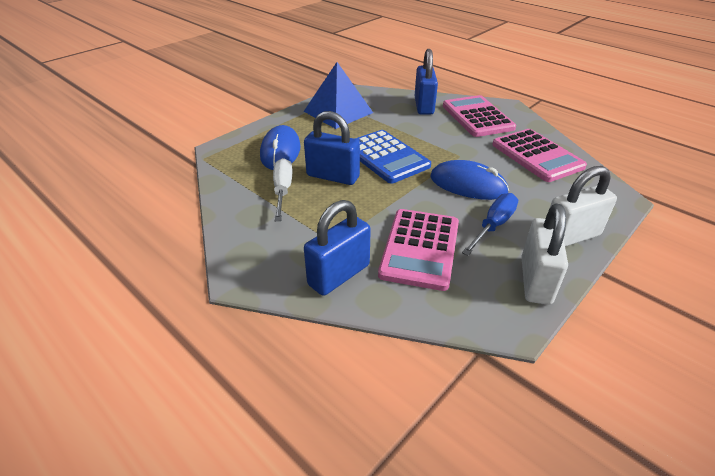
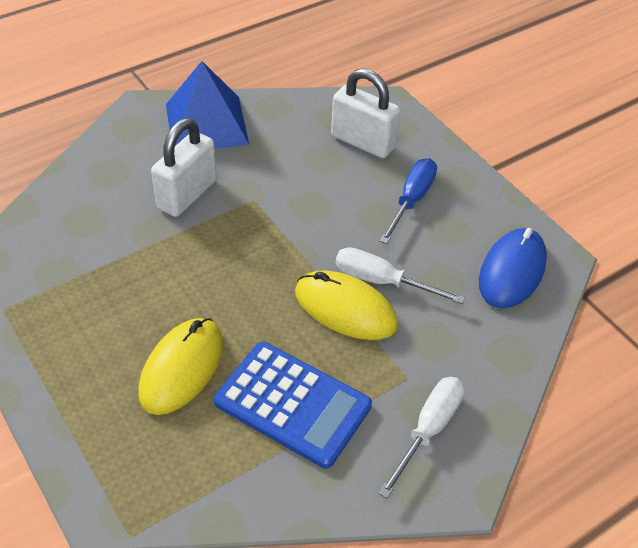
blue mouse: 2 -> 1
blue padlock: 3 -> 0
pink calculator: 3 -> 0
white screwdriver: 1 -> 2
yellow mouse: 0 -> 2

